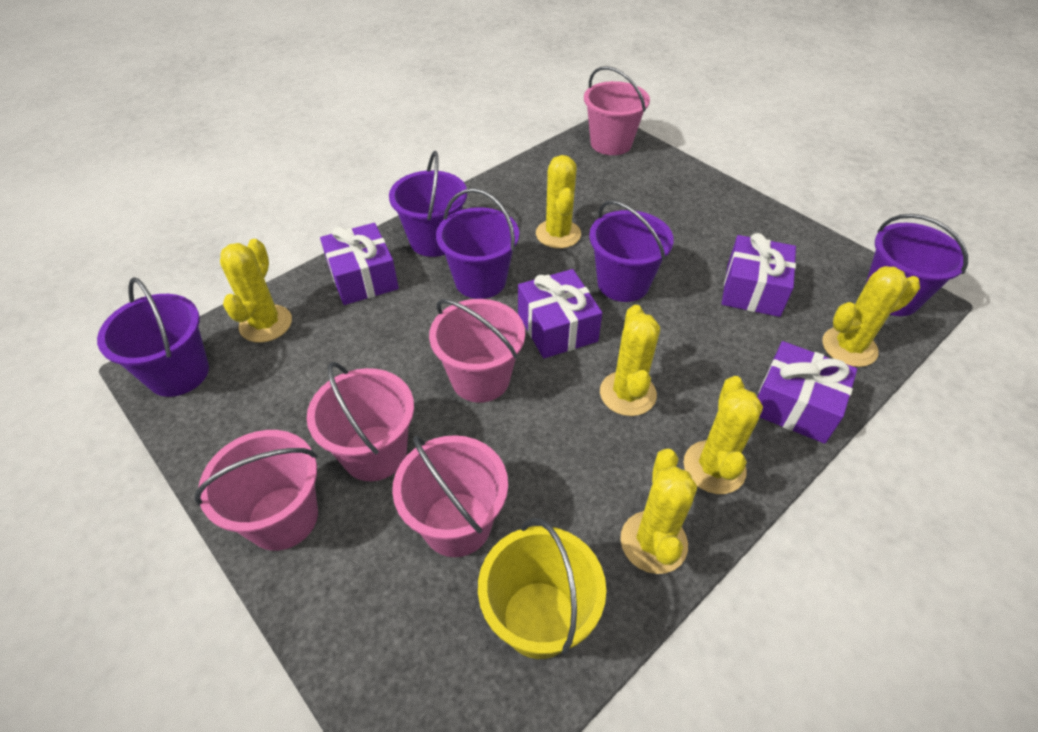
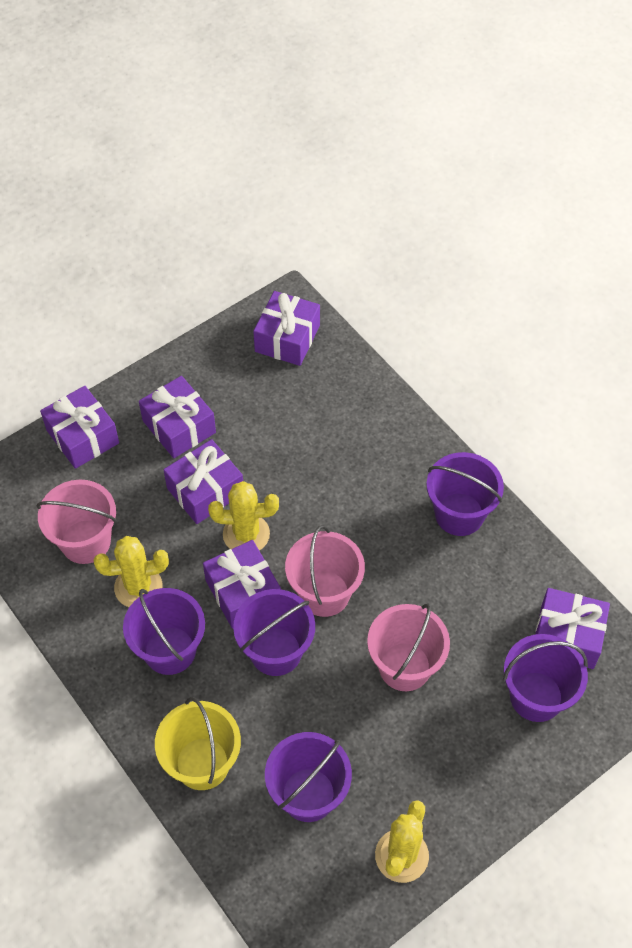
pink bucket: 5 -> 3
purple gift: 4 -> 6
yellow cactus: 6 -> 3

